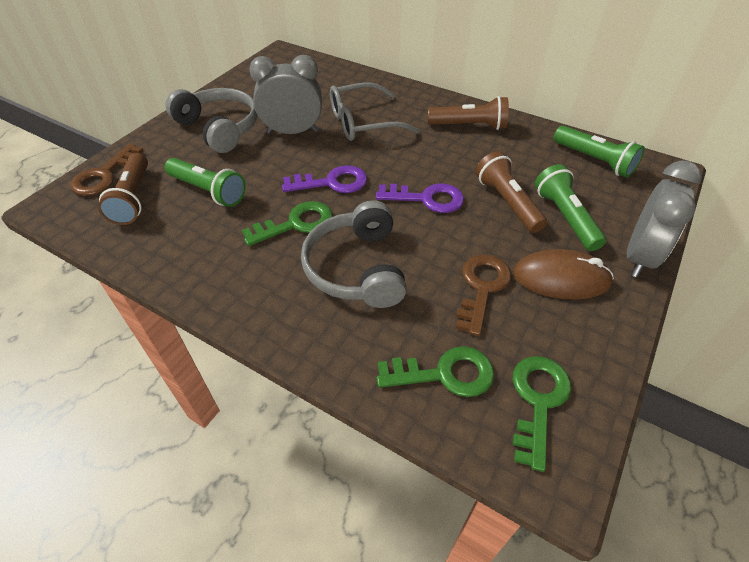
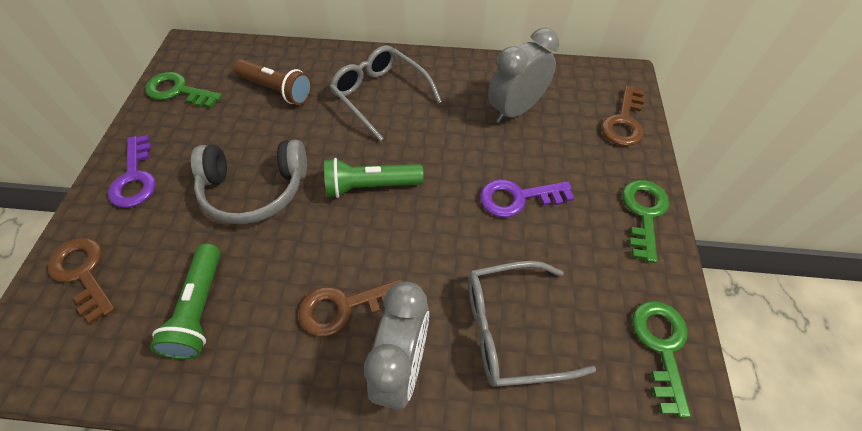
brown flashlight: 3 -> 1
brown key: 2 -> 3
brown mouse: 1 -> 0
green flashlight: 3 -> 2
grey glasses: 1 -> 2
grey headphones: 2 -> 1

